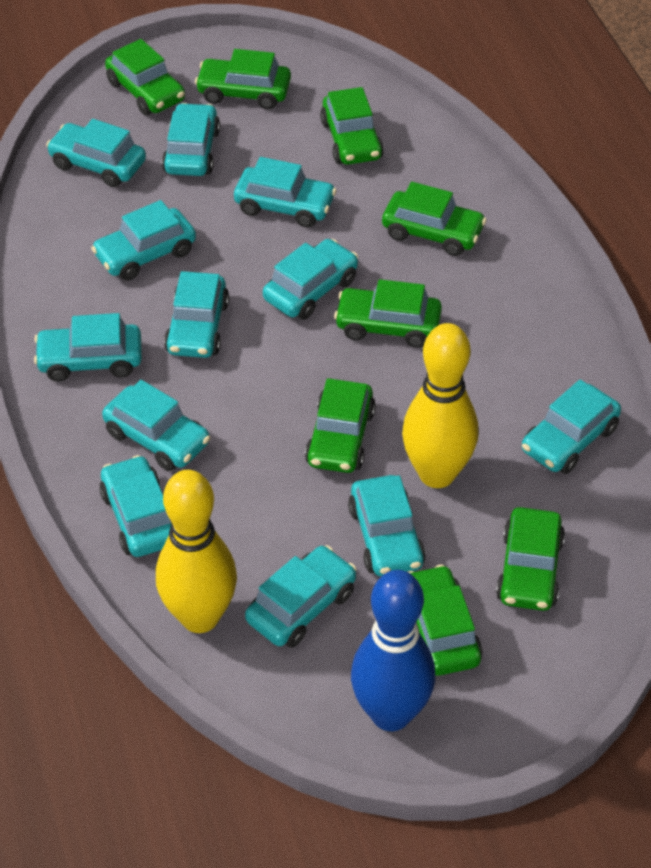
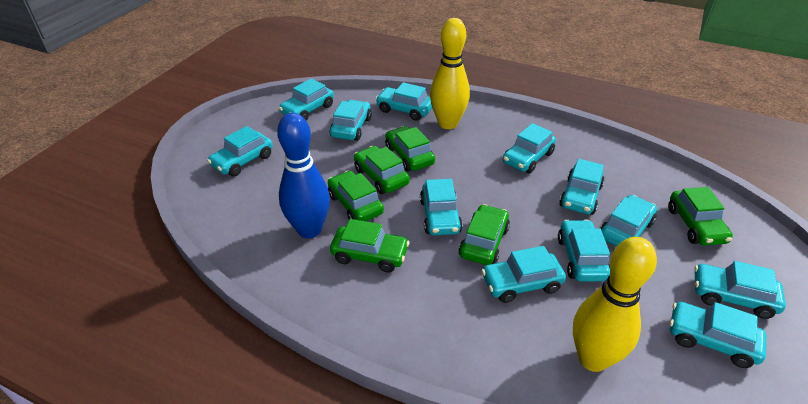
green car: 8 -> 6

